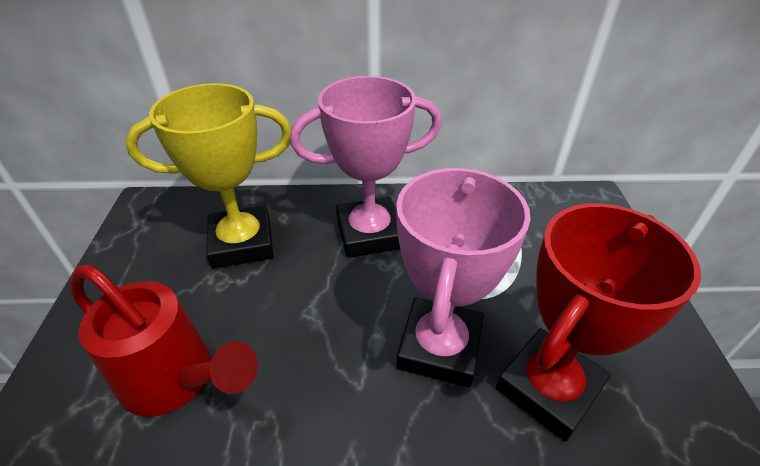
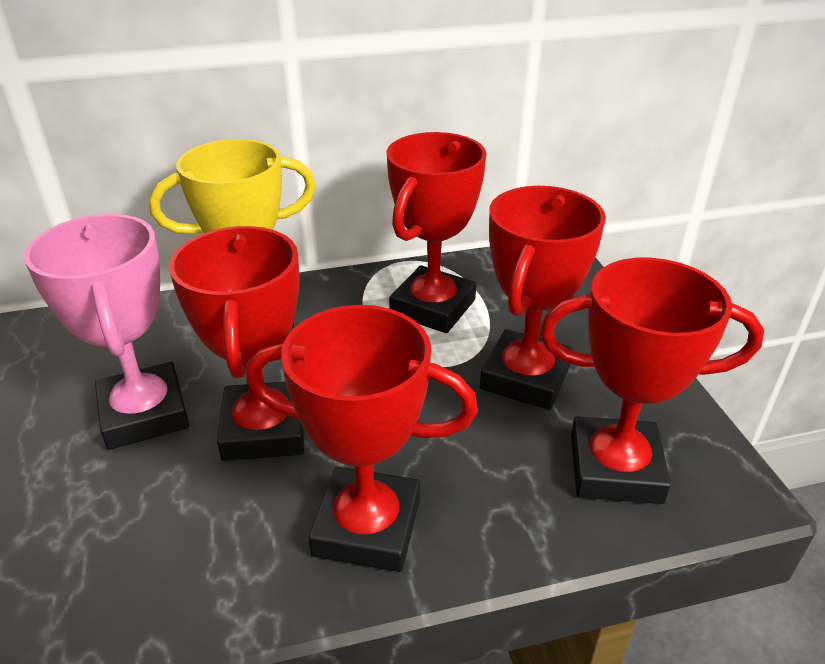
pink trophy: 2 -> 1
red trophy: 1 -> 5
red watering can: 1 -> 0

